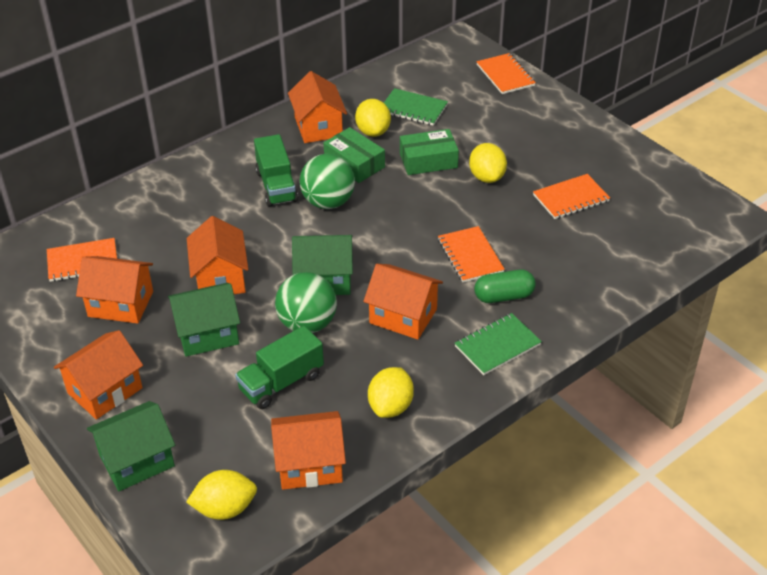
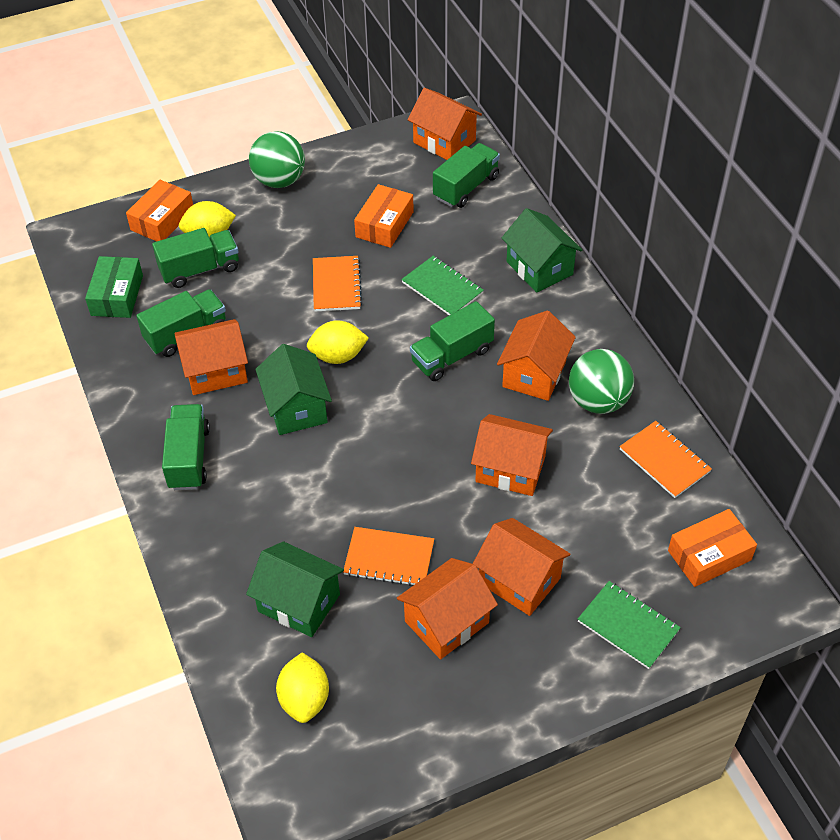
green box: 2 -> 1
green capsule: 1 -> 0
green truck: 2 -> 5
orange box: 0 -> 3
orange notebook: 4 -> 3
yellow lemon: 4 -> 3

